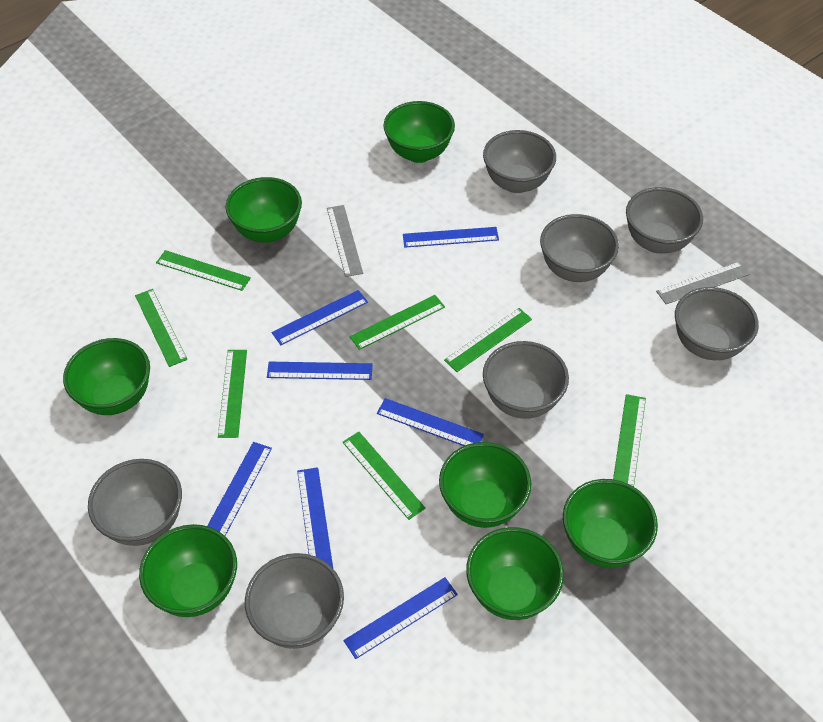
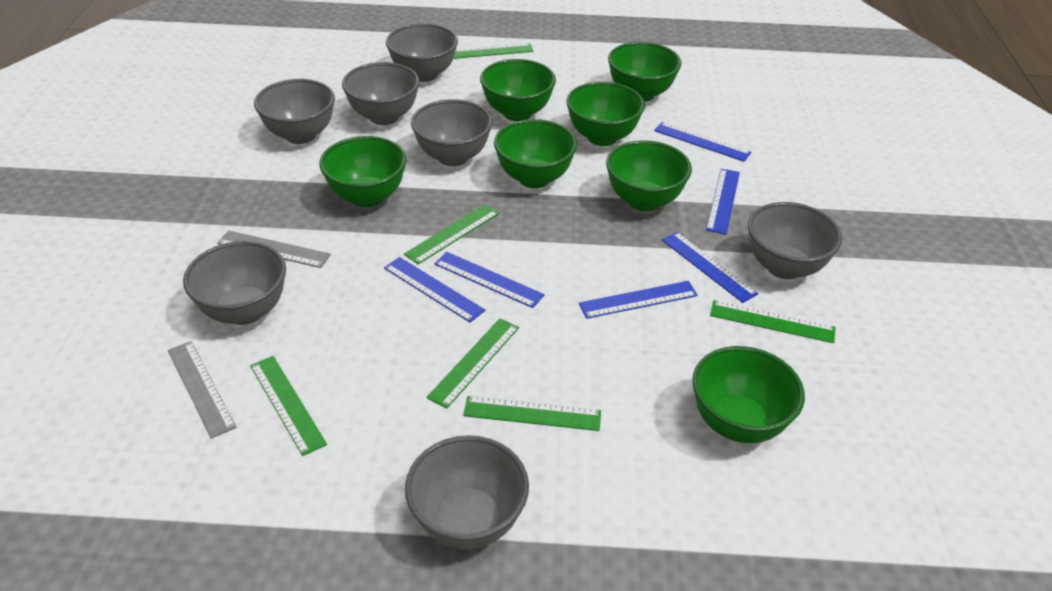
blue ruler: 7 -> 6
green ruler: 7 -> 6

